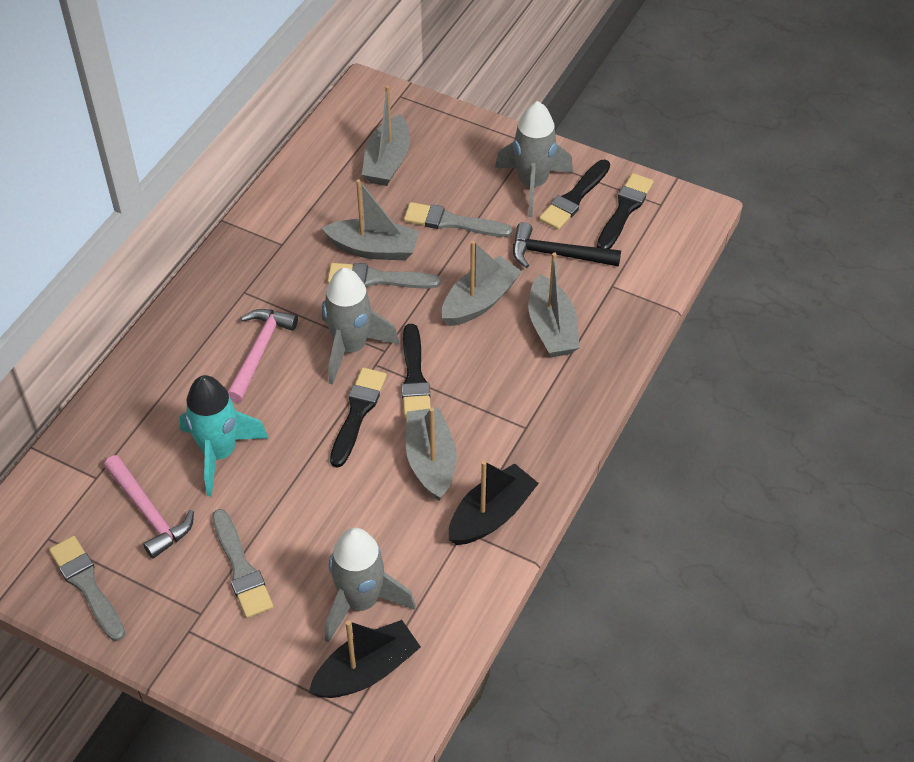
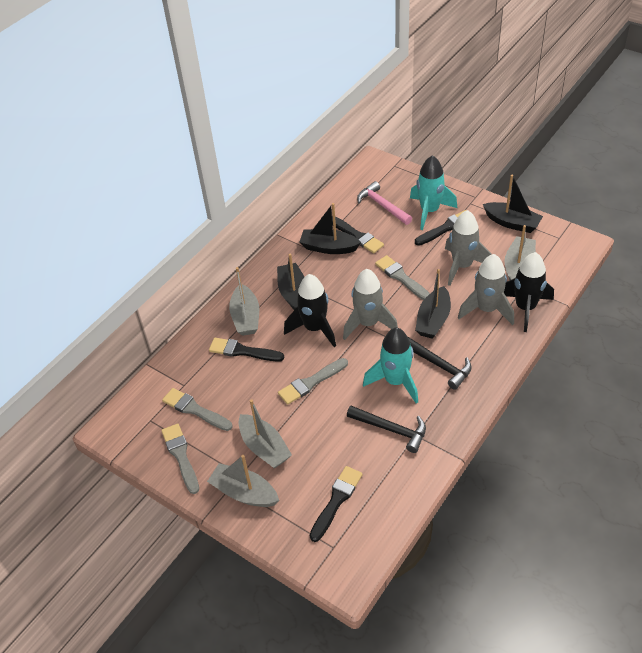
black boat: 2 -> 4
black hammer: 1 -> 2
black rocket: 0 -> 2
grey boat: 5 -> 4
pink hammer: 2 -> 1
turquoise rocket: 1 -> 2

